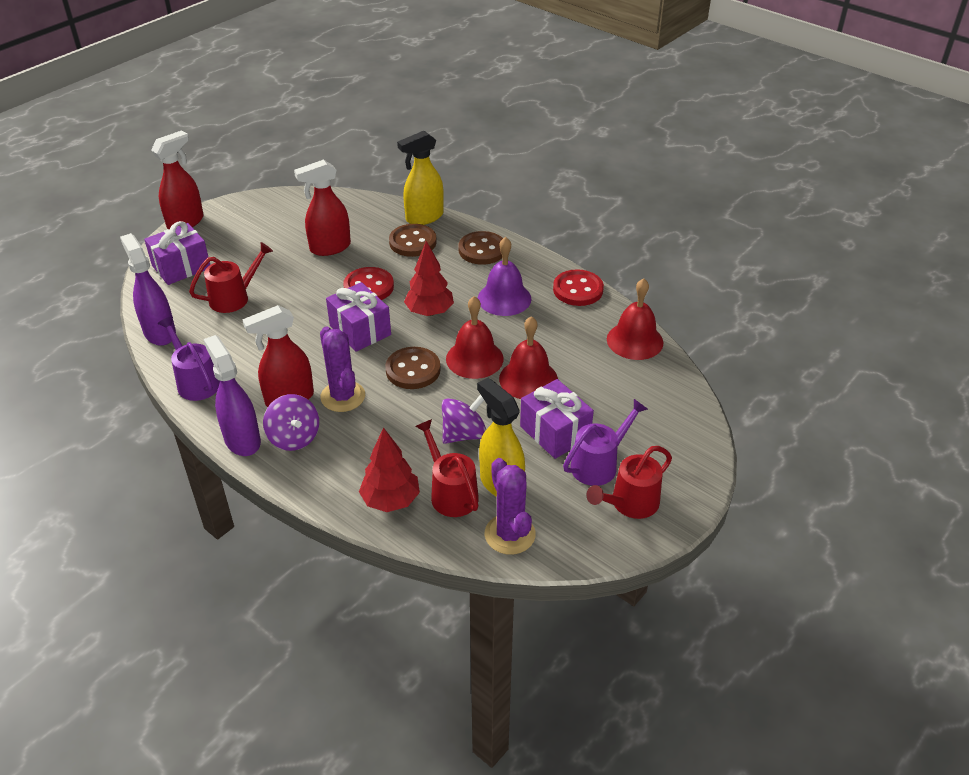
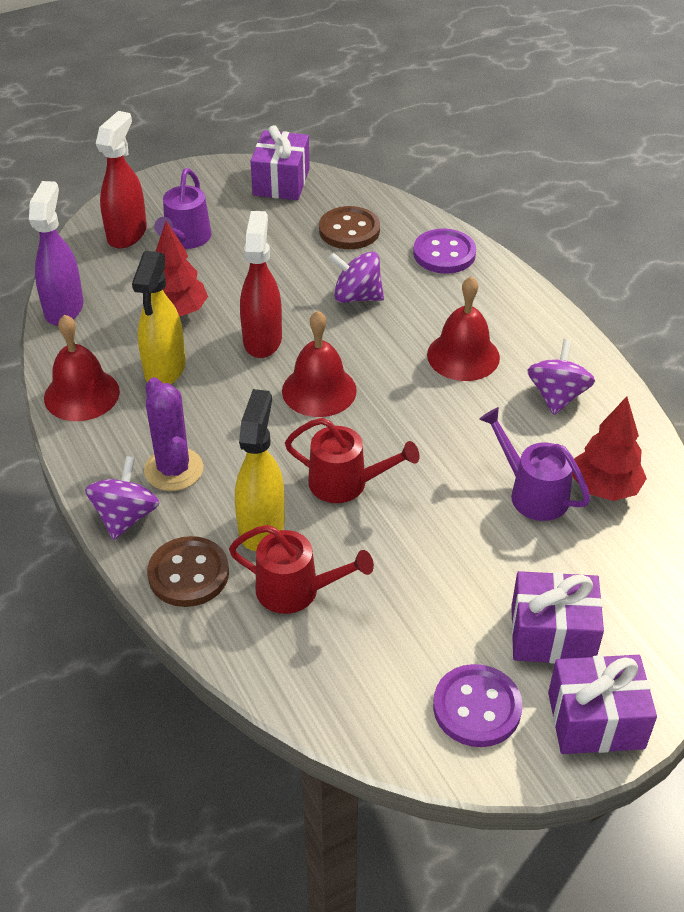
brown button: 3 -> 2
purple bell: 1 -> 0
purple button: 0 -> 2
purple cactus: 2 -> 1
purple spinning top: 2 -> 3
purple spray bottle: 2 -> 1
red button: 2 -> 0
red spray bottle: 3 -> 2
red watering can: 3 -> 2

